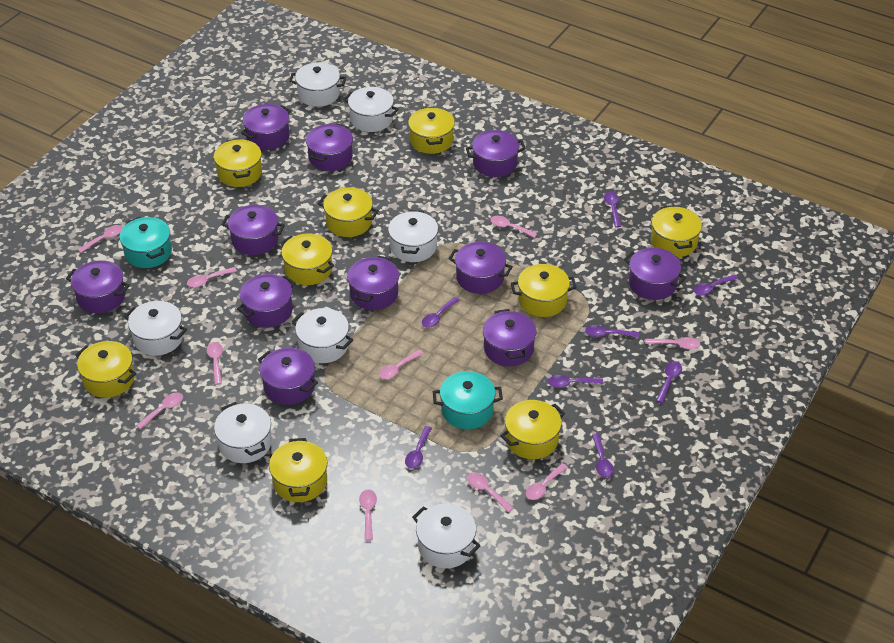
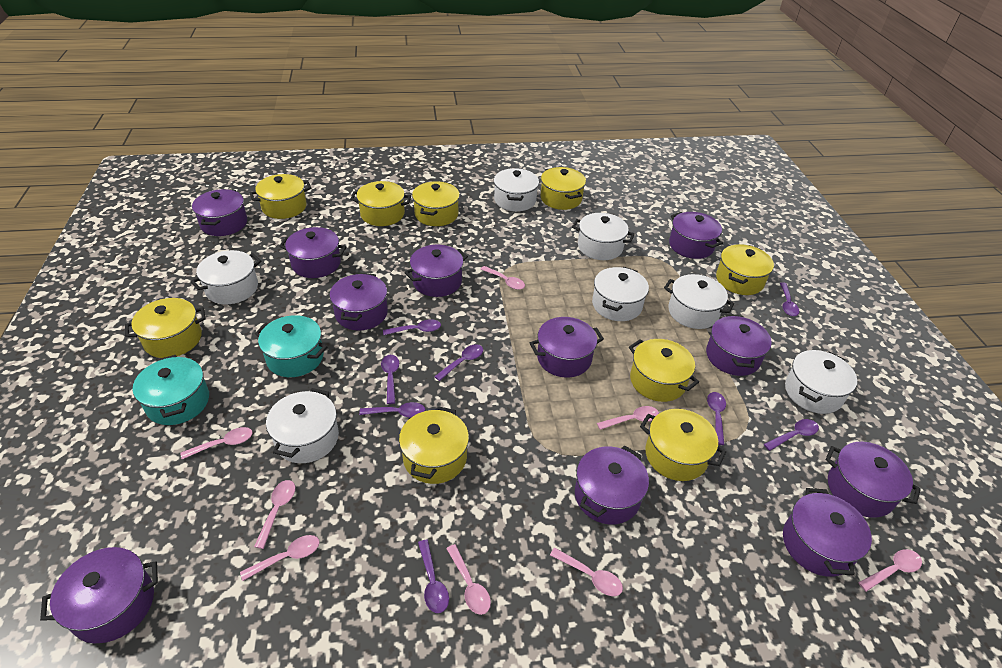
pink spoon: 10 -> 8

